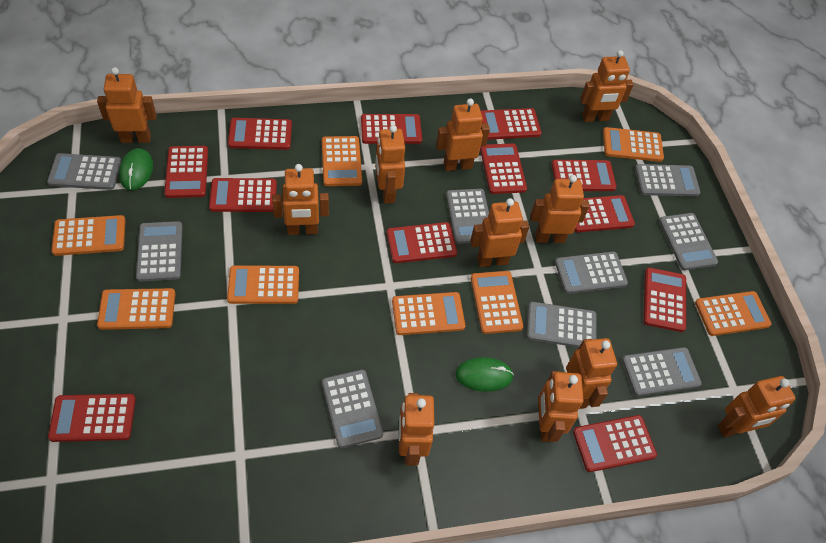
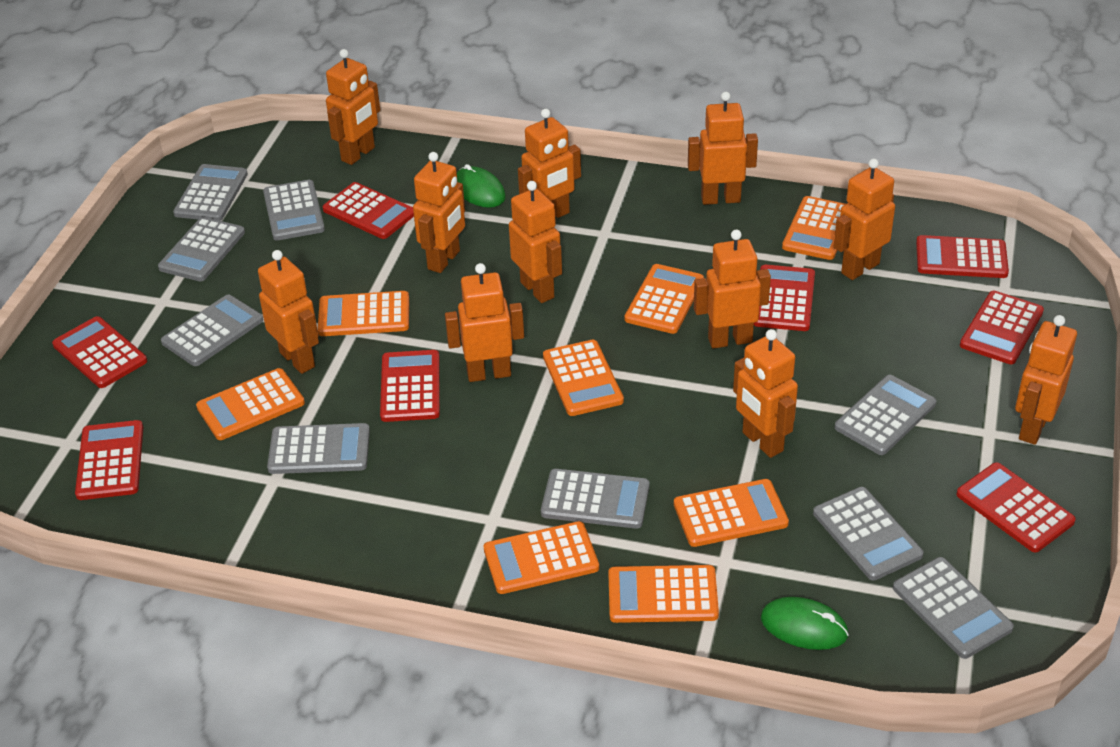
red calculator: 12 -> 8

